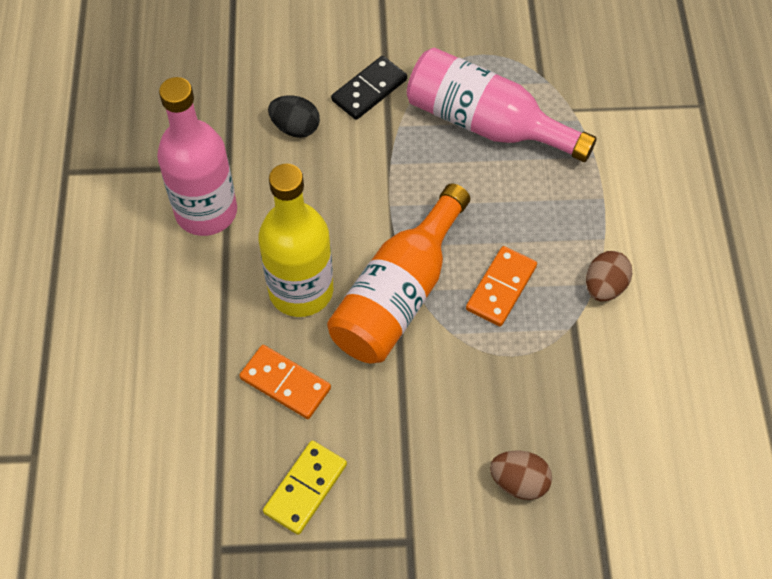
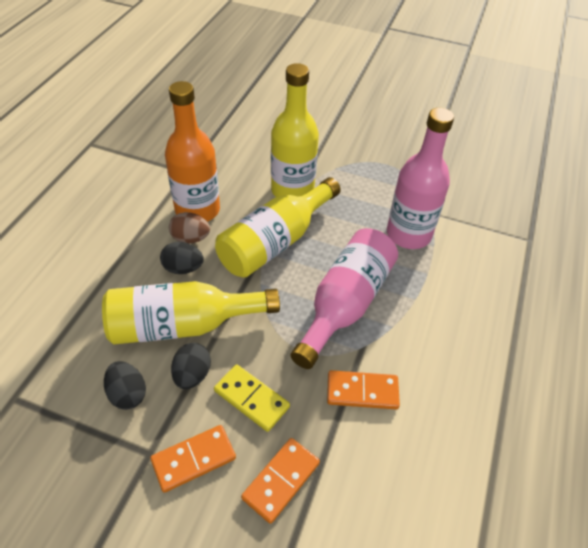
black domino: 1 -> 0
black egg: 1 -> 3
brown egg: 2 -> 1
orange domino: 2 -> 3
yellow bottle: 1 -> 3

